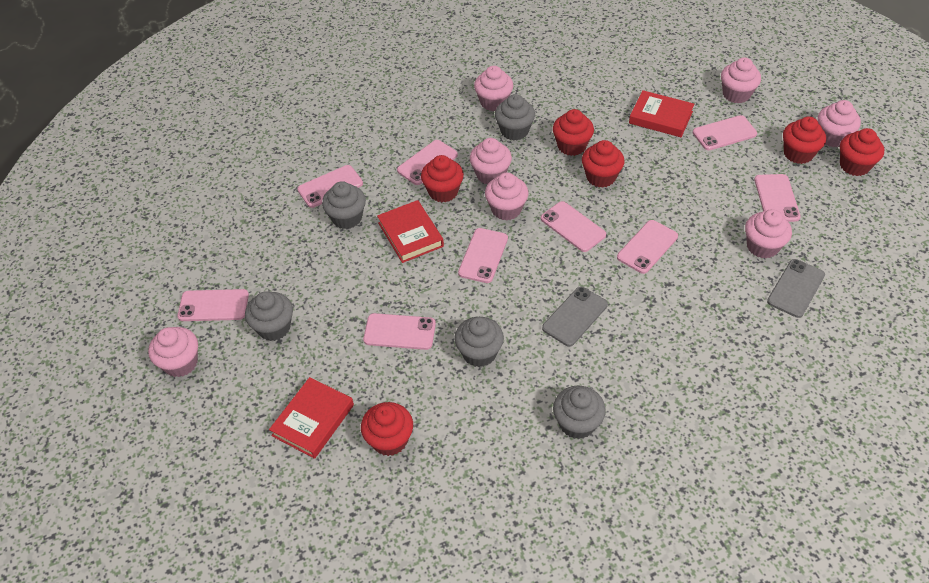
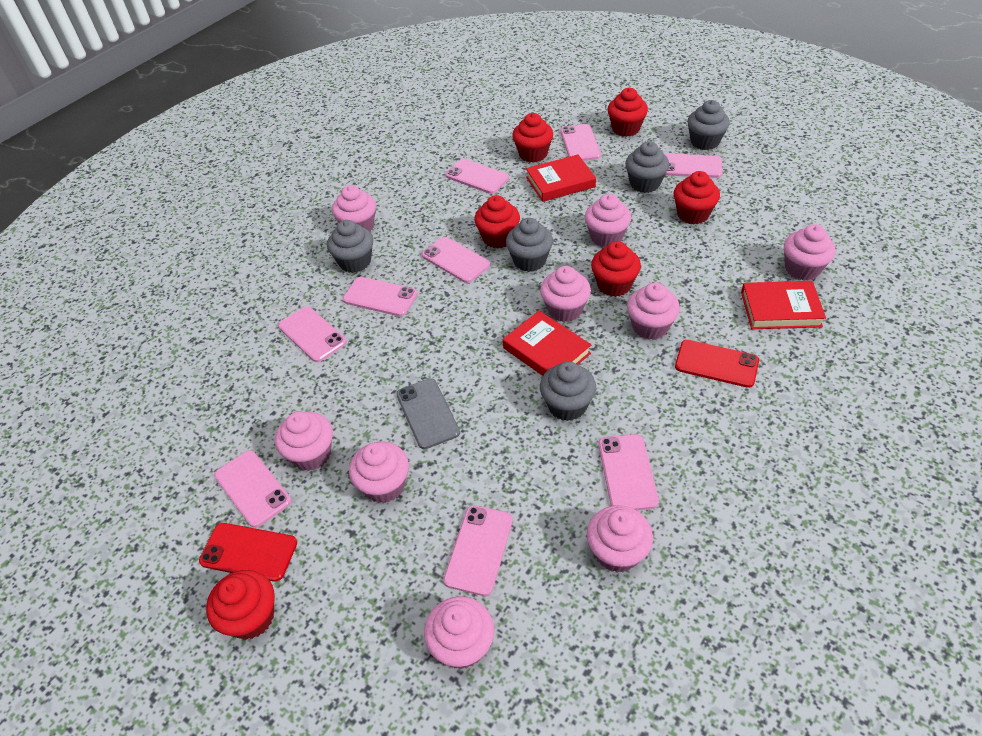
grey phone: 2 -> 1
pink cupcake: 7 -> 9
red phone: 0 -> 2

